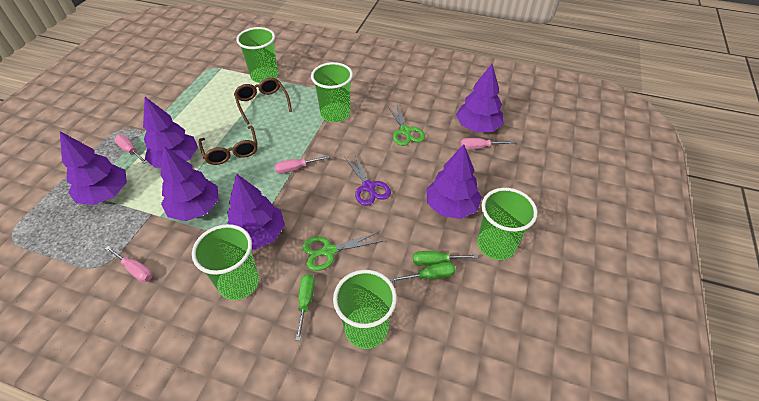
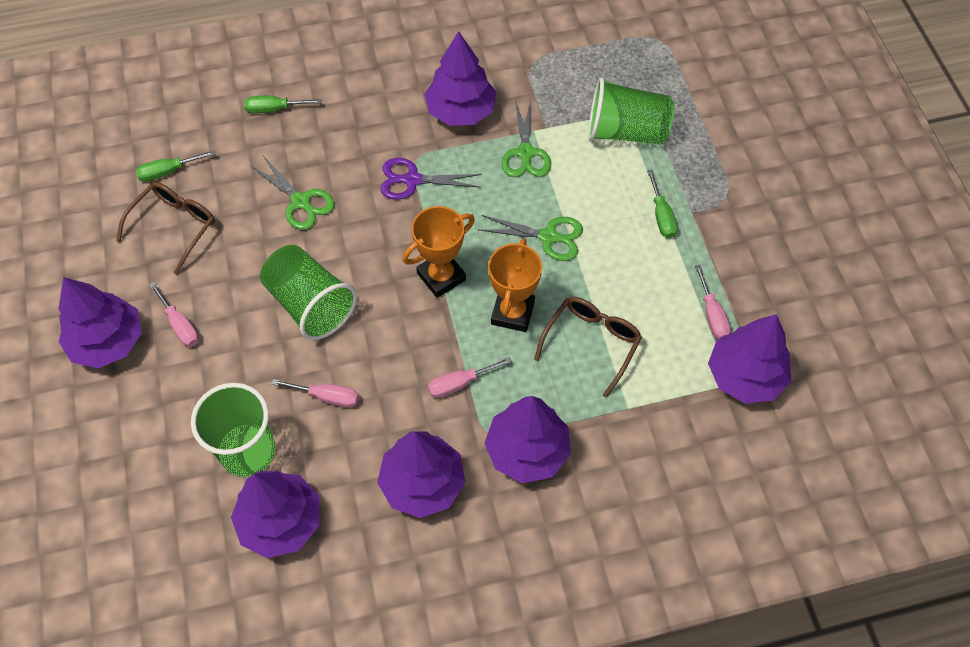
green cup: 5 -> 3
green scissors: 2 -> 3
orange trophy: 0 -> 2

